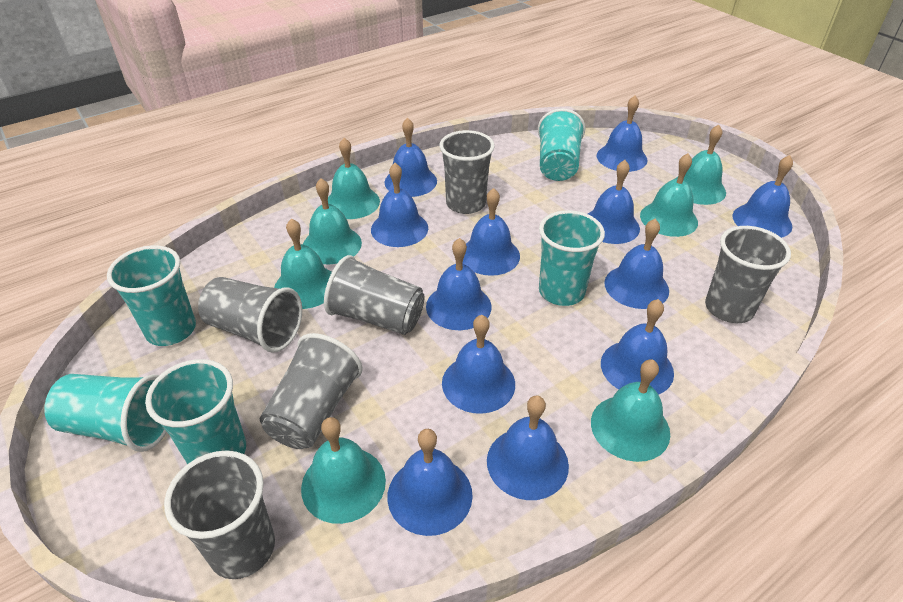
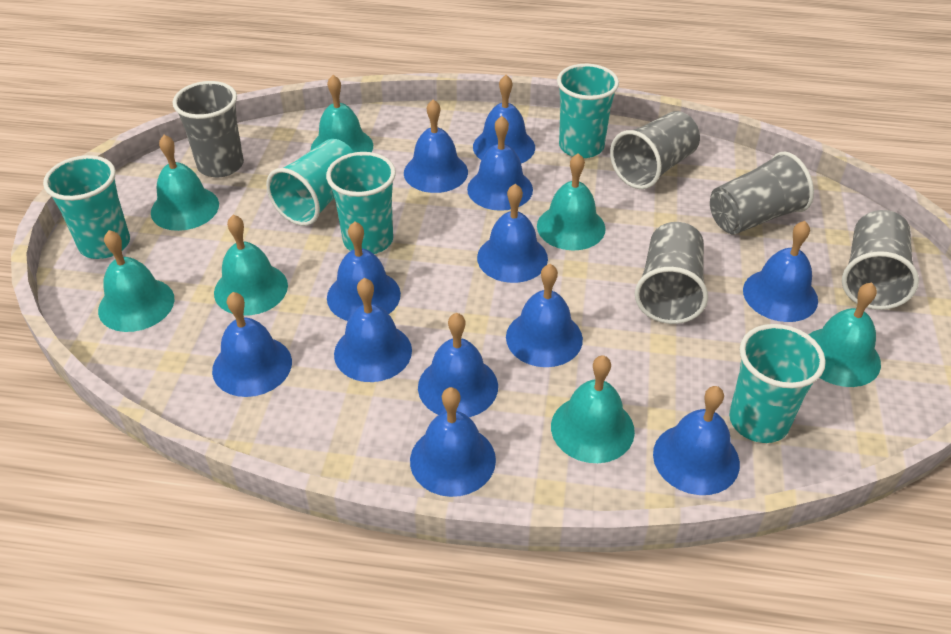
grey cup: 6 -> 5

